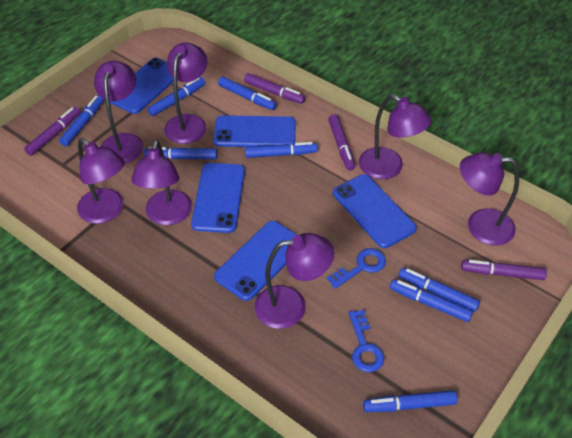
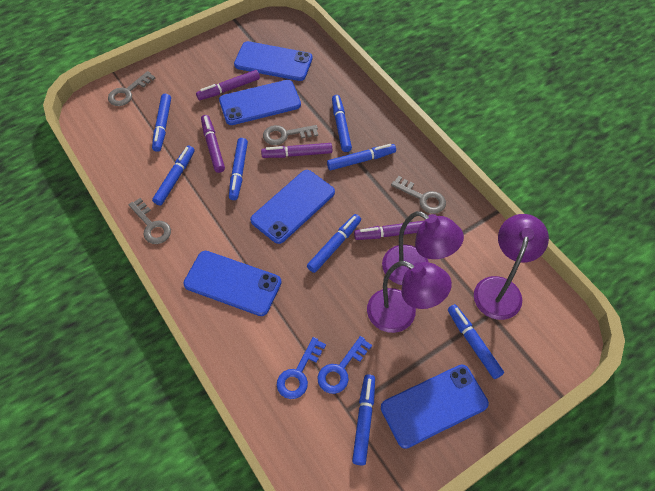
grey key: 0 -> 4
purple lamp: 7 -> 3

